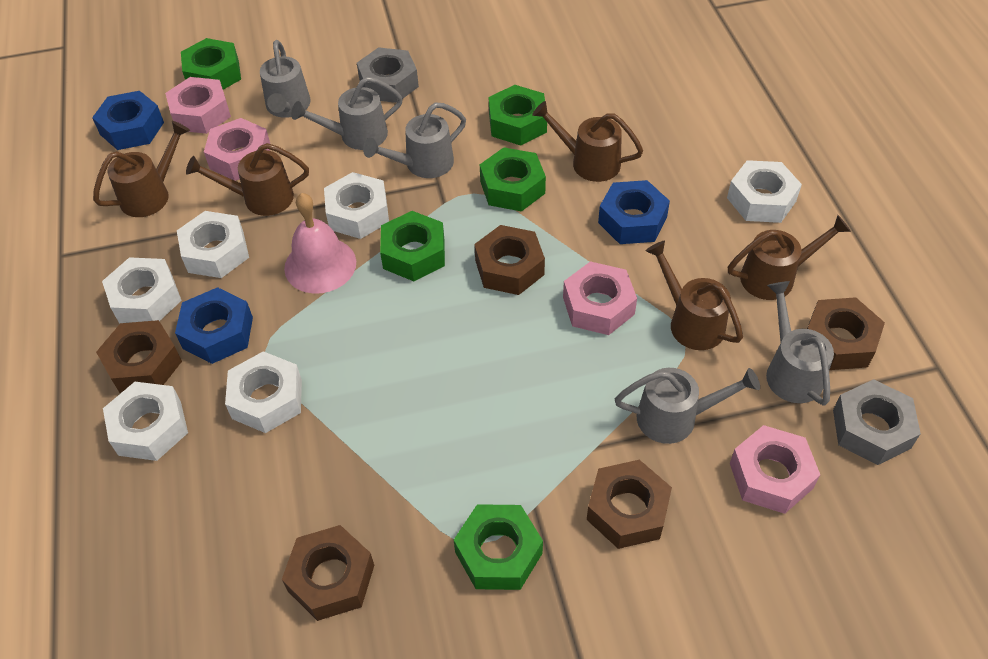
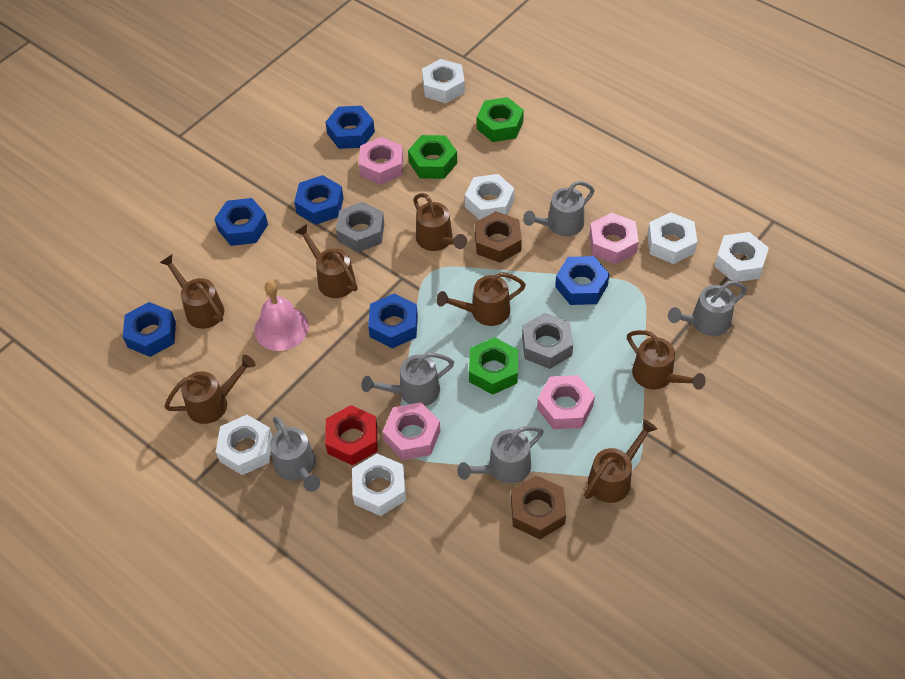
blue nut: 3 -> 6
brown nut: 5 -> 2
brown watering can: 5 -> 7
green nut: 5 -> 3
red nut: 0 -> 1

